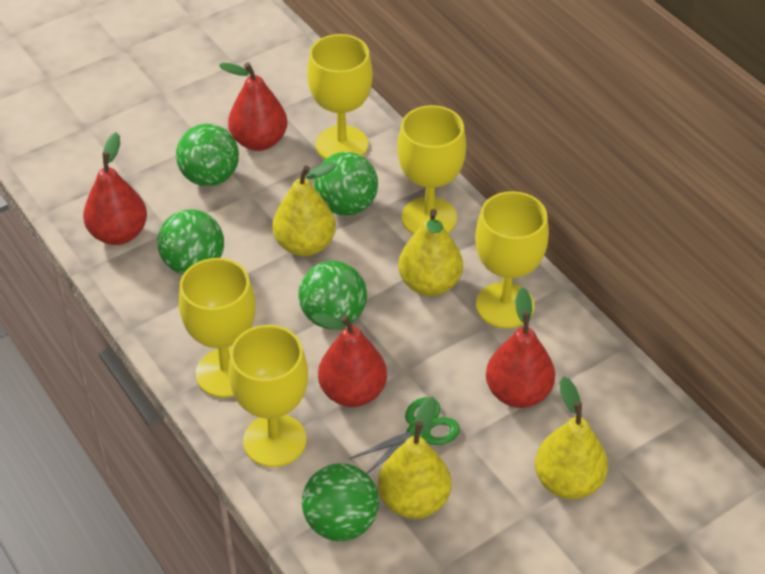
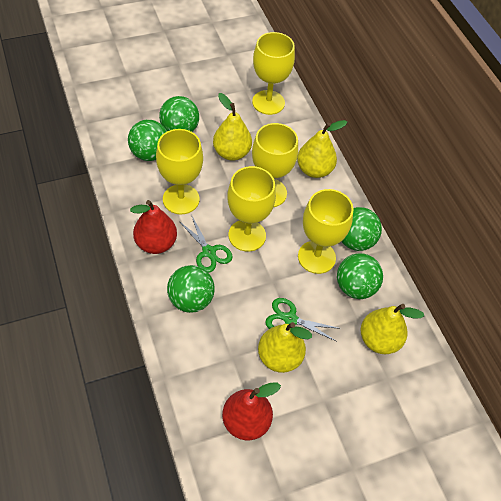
green scissors: 1 -> 2
red pear: 4 -> 2

